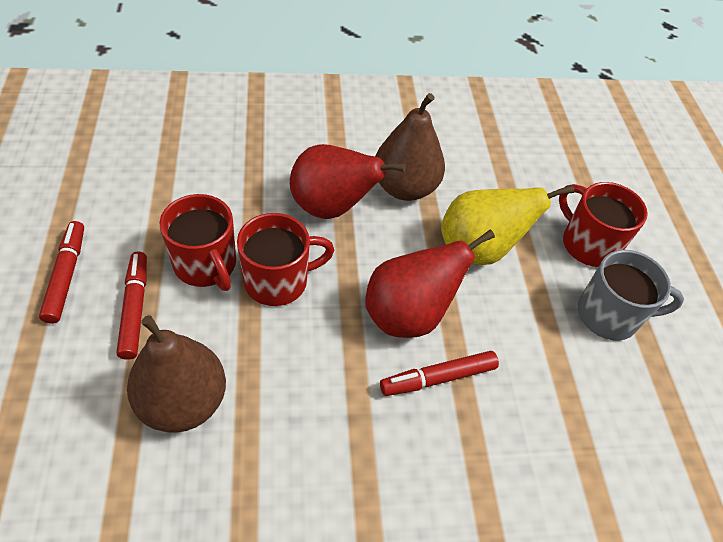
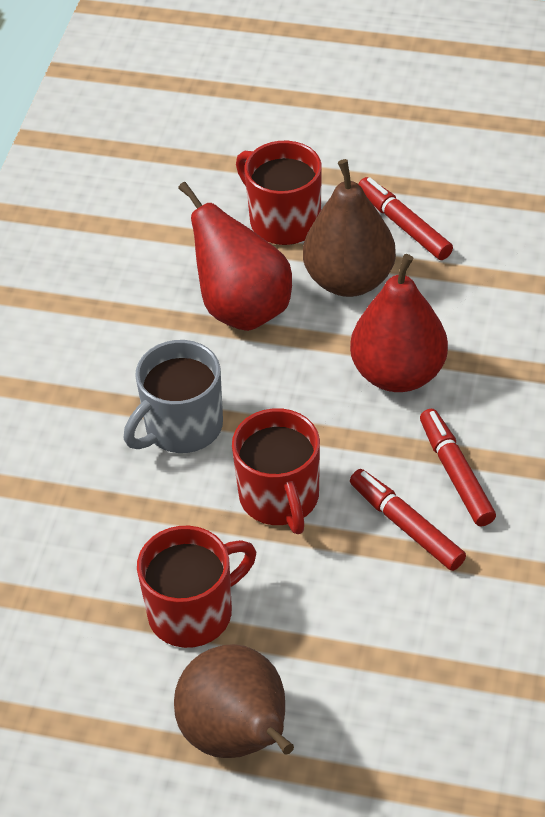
yellow pear: 1 -> 0

